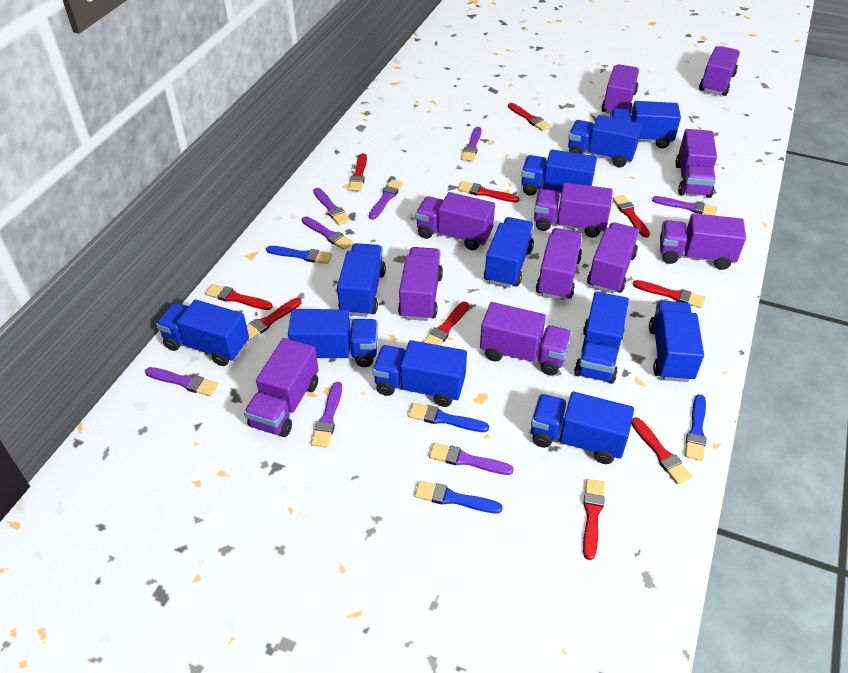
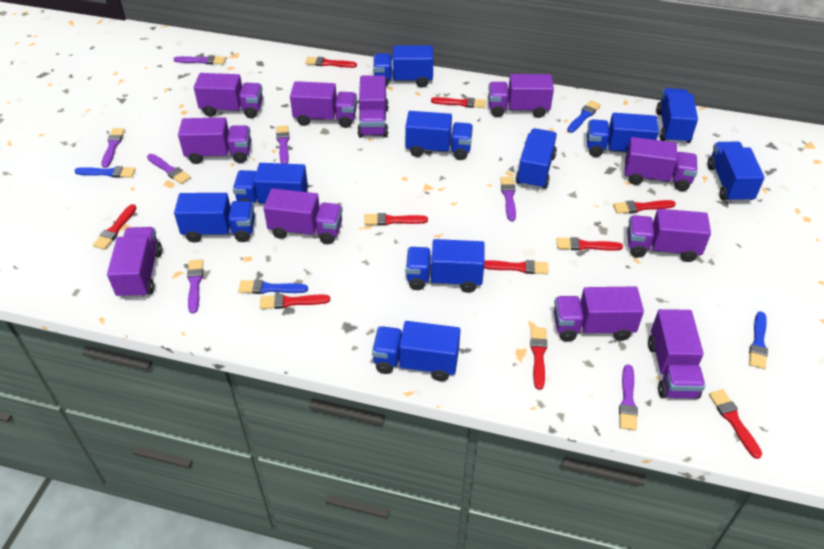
blue truck: 11 -> 10
purple brush: 8 -> 7

